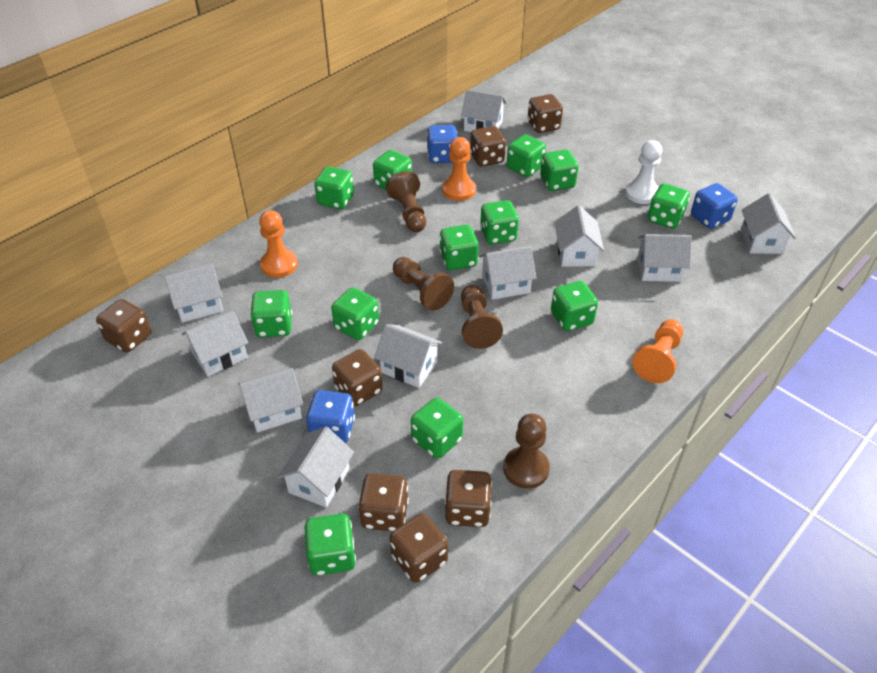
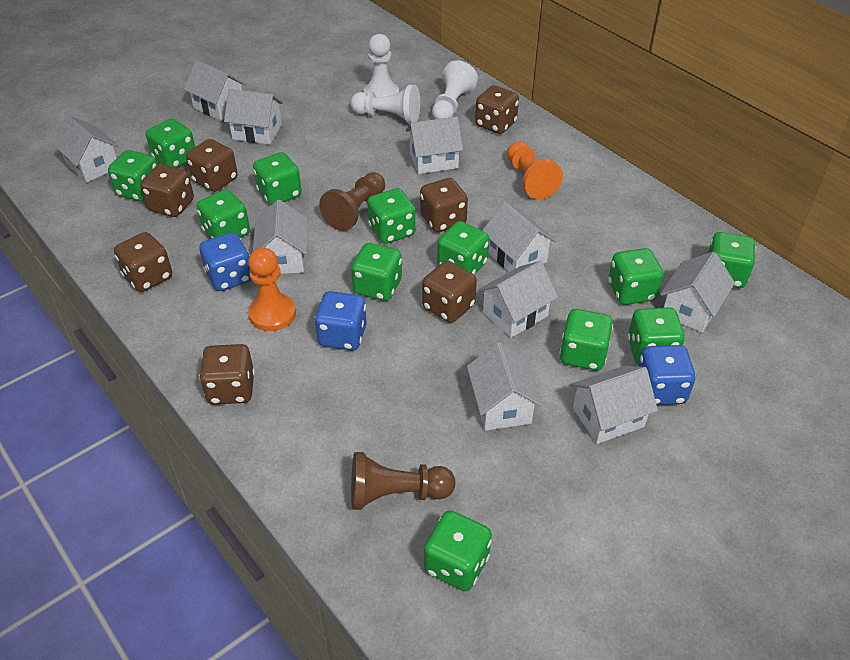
brown pawn: 4 -> 2
orange pawn: 3 -> 2
white pawn: 1 -> 3

